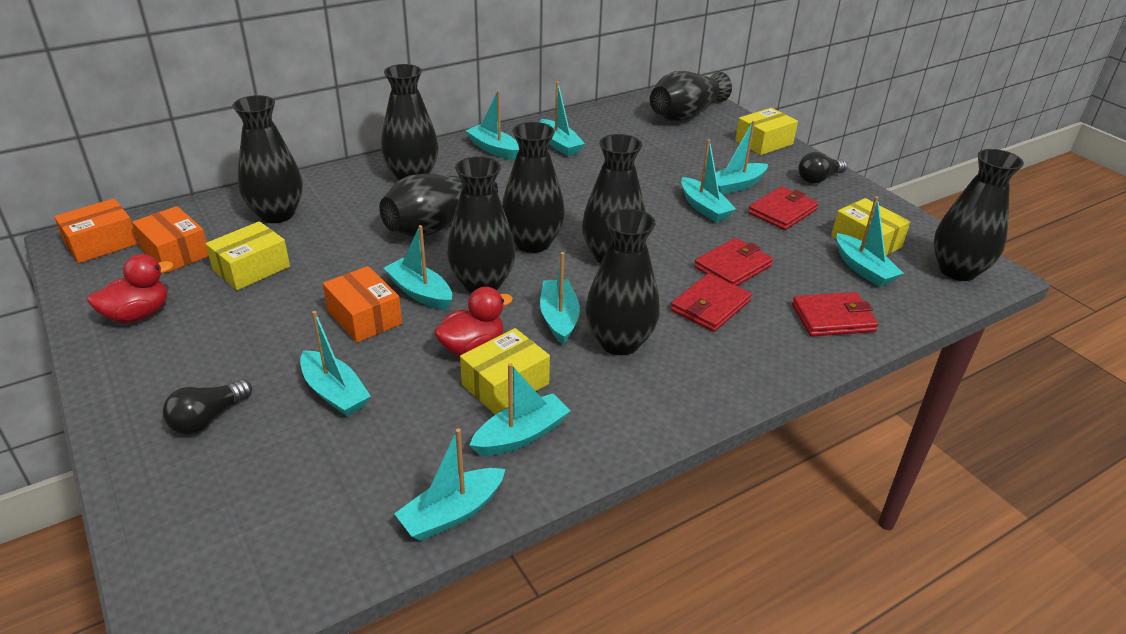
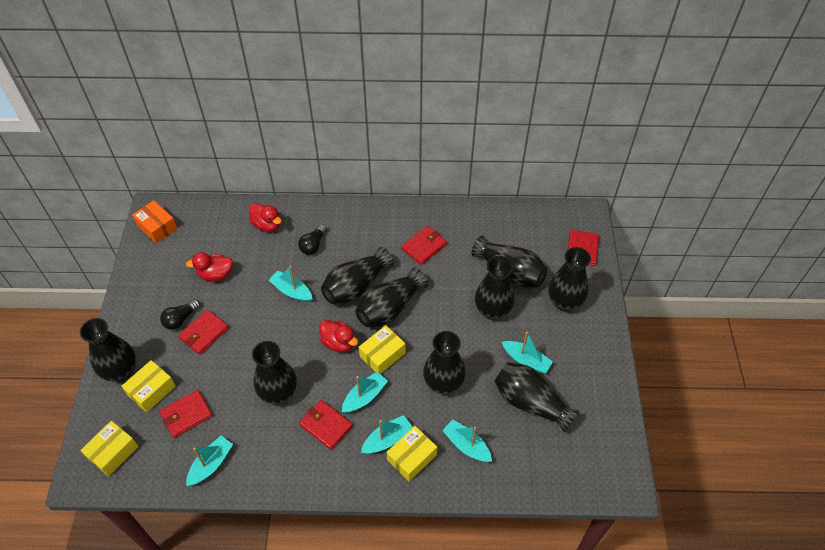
orange box: 3 -> 1
red duck: 2 -> 3
red wallet: 4 -> 5
turquoise boat: 10 -> 6

